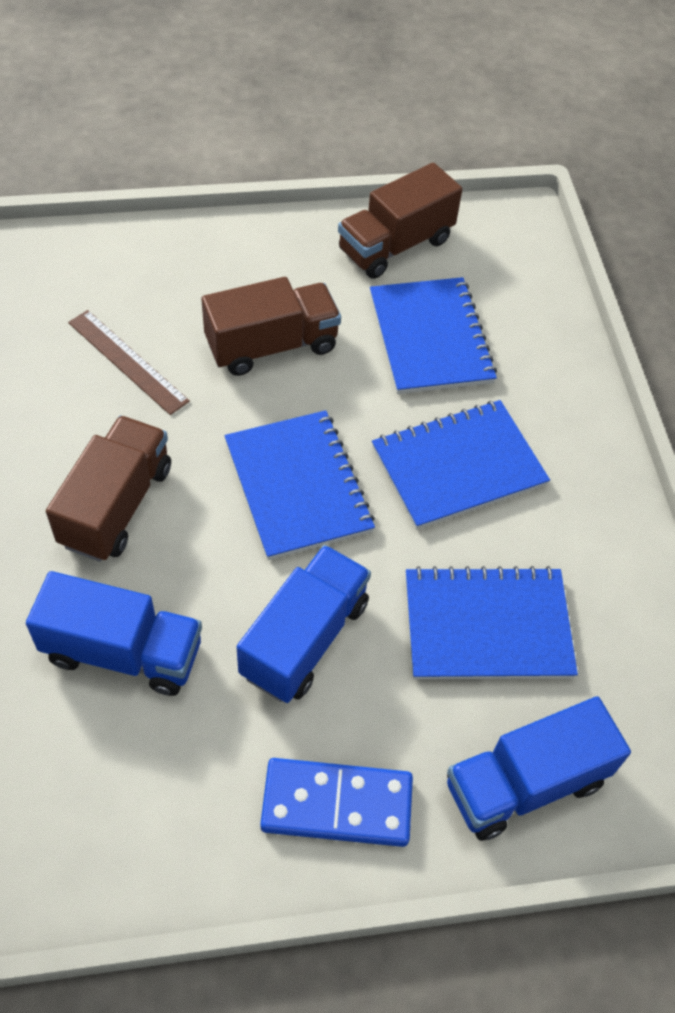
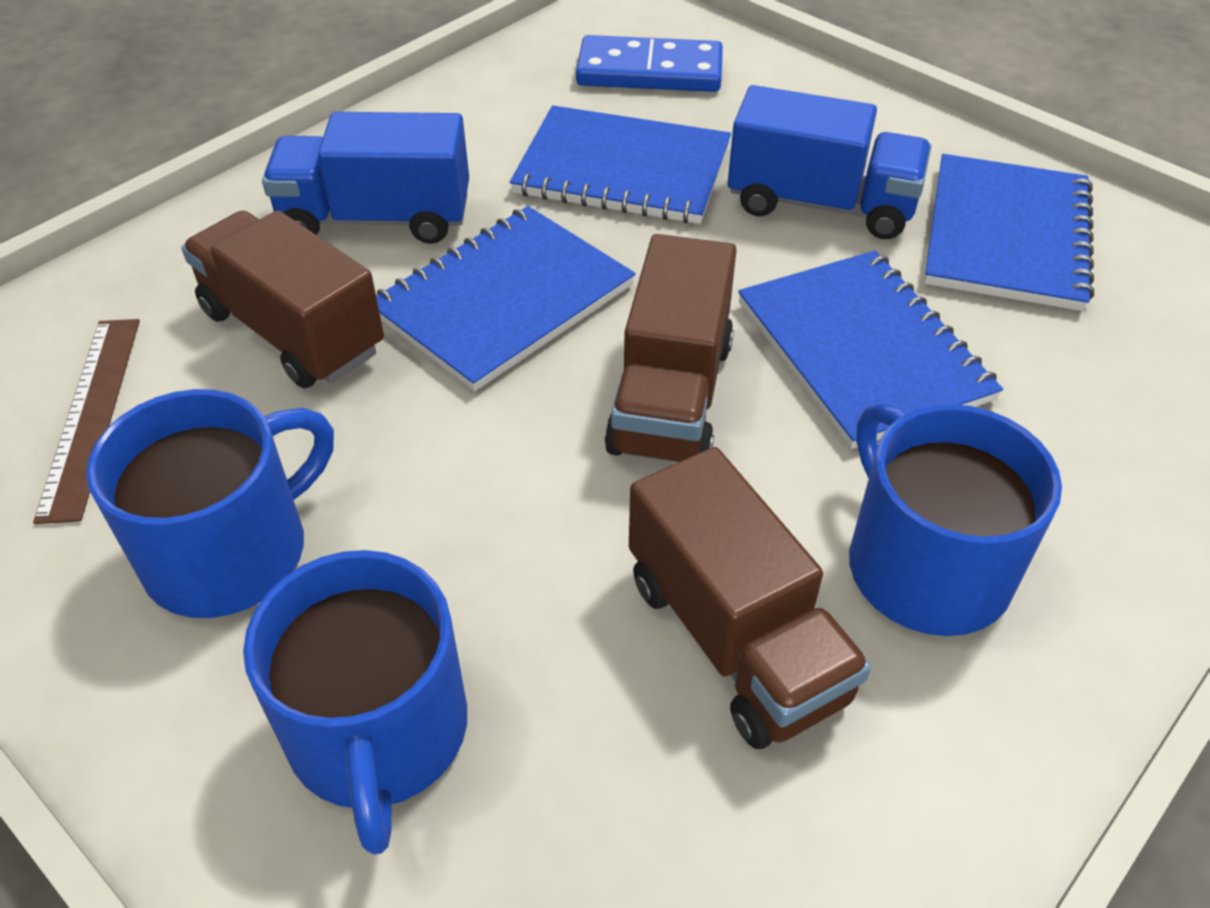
blue mug: 0 -> 3
blue truck: 3 -> 2

